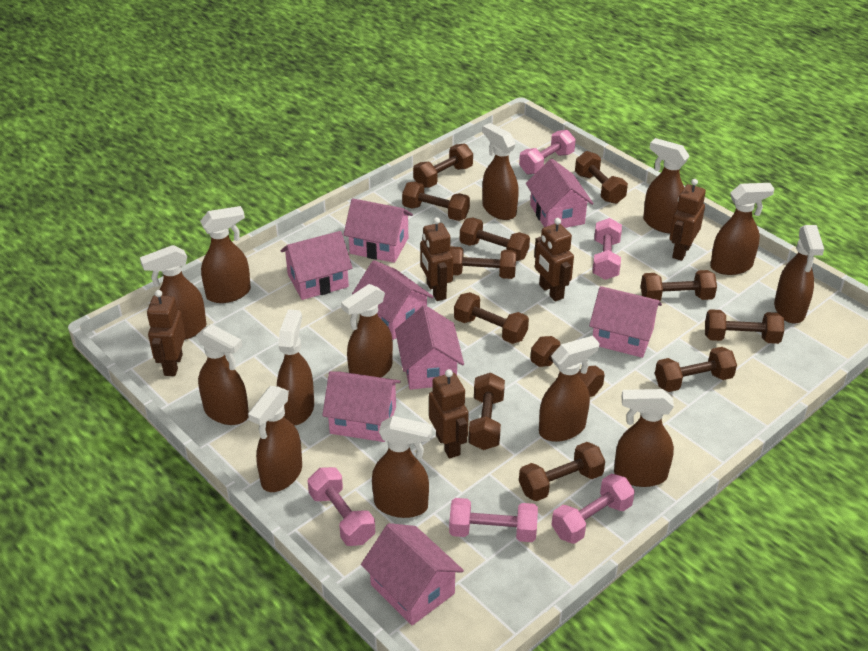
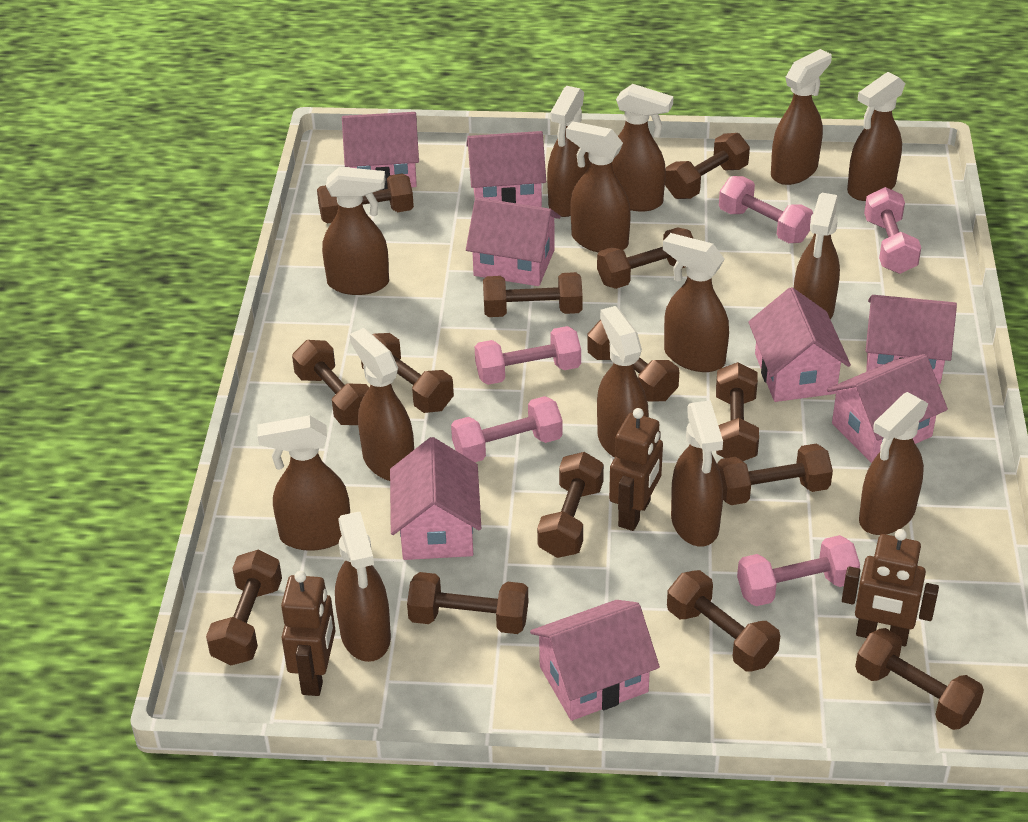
brown dumbbell: 12 -> 14
brown robot: 5 -> 3
brown spray bottle: 13 -> 14

